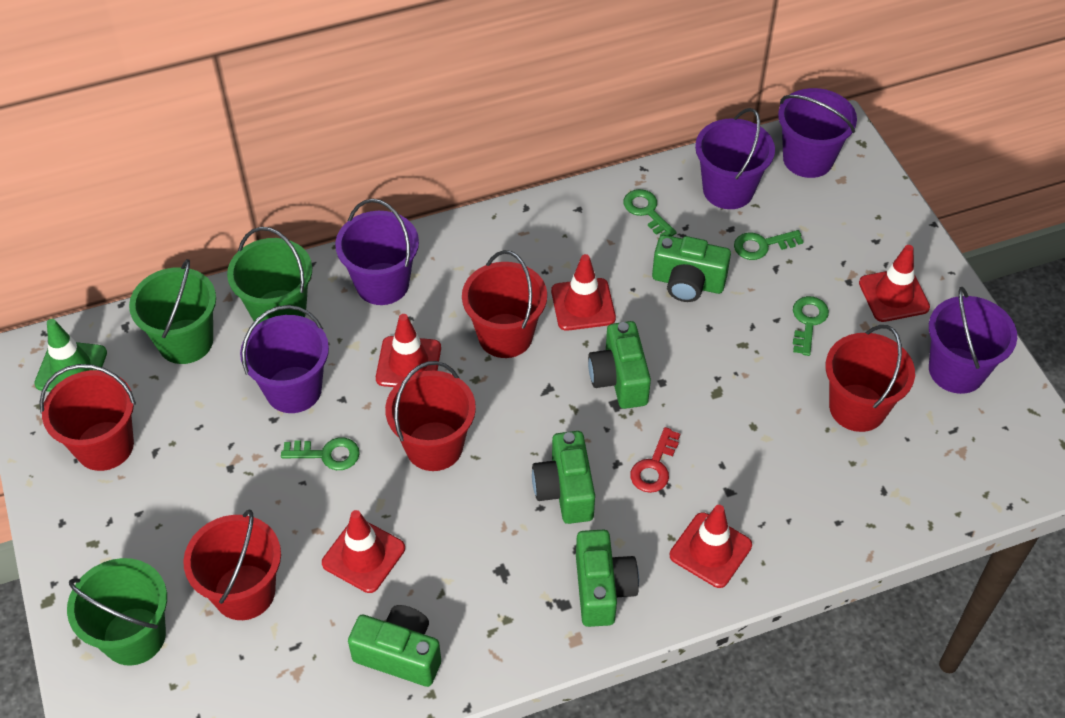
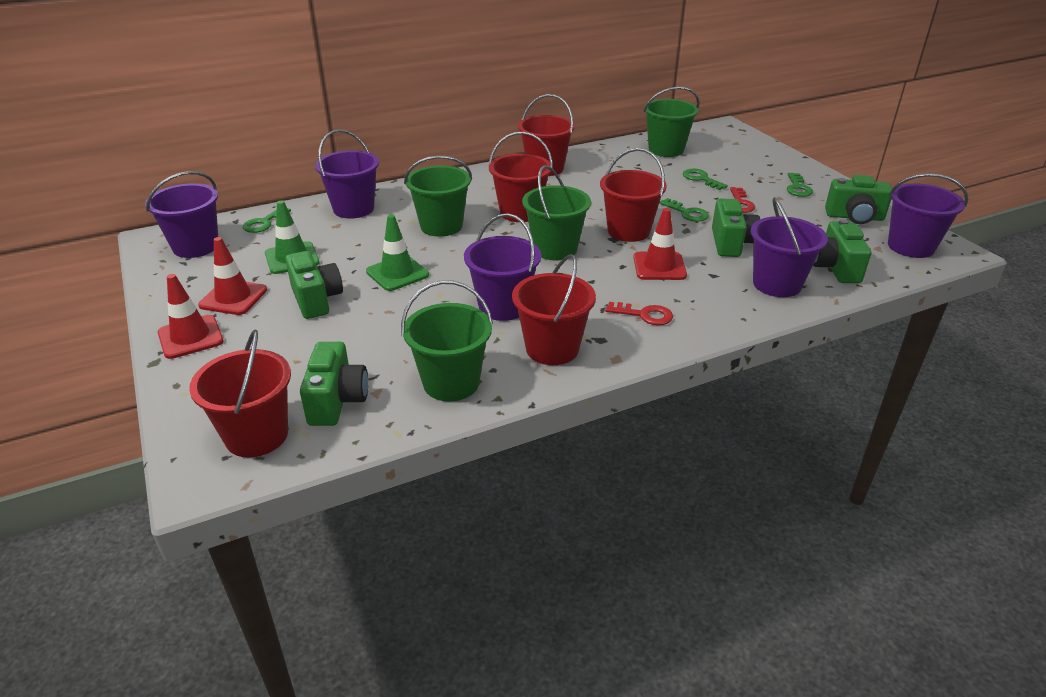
green bucket: 3 -> 4
green traffic cone: 1 -> 2
red key: 1 -> 2
red traffic cone: 5 -> 3

